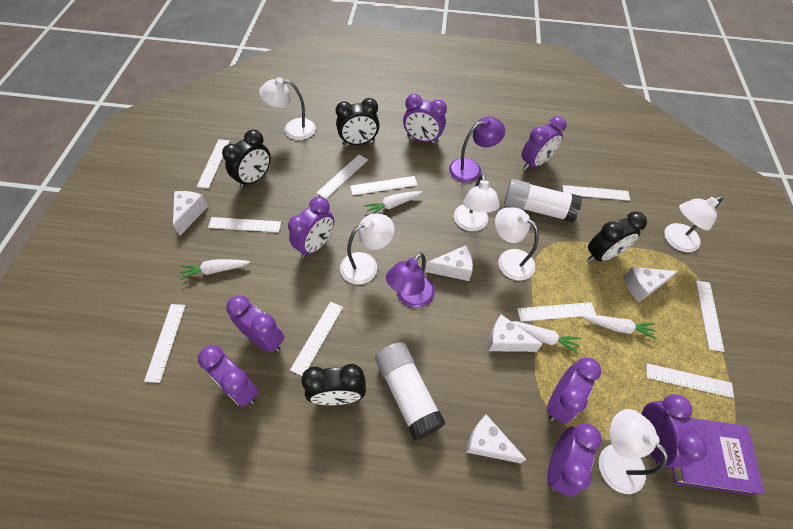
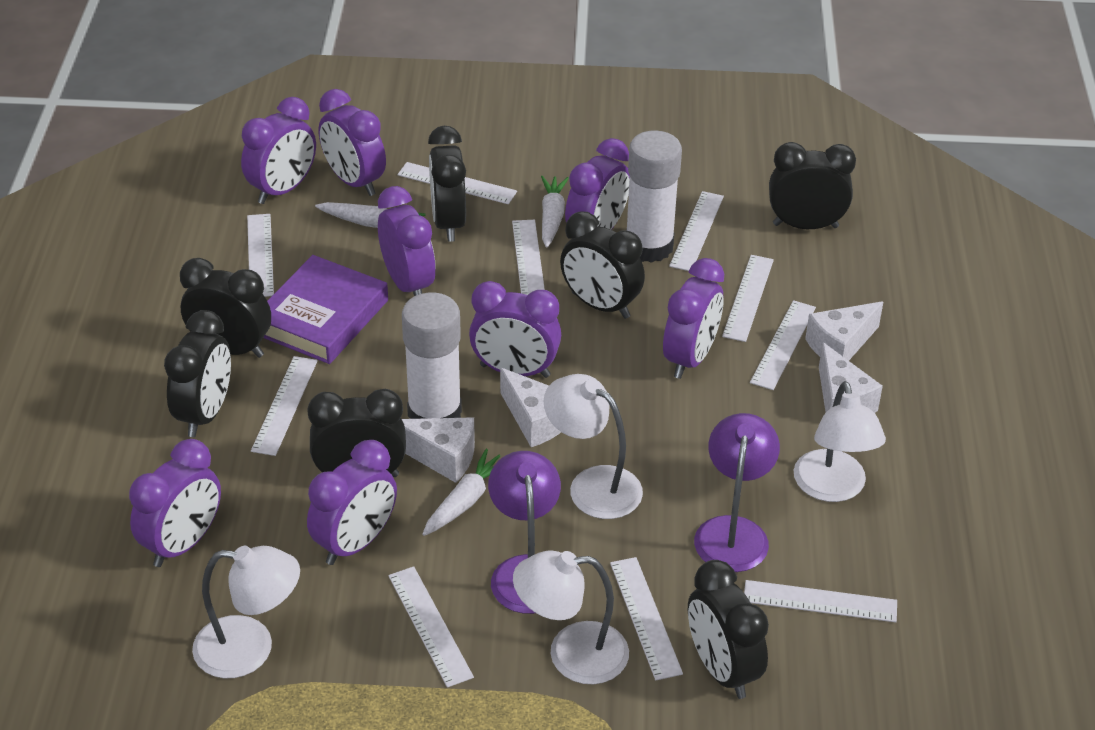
black clock: 4 -> 7
white carrot: 4 -> 3
white cheese: 5 -> 4
white lamp: 6 -> 4

